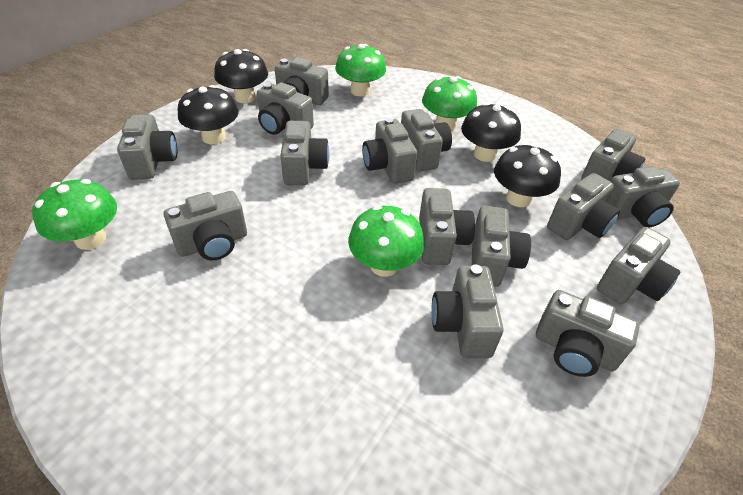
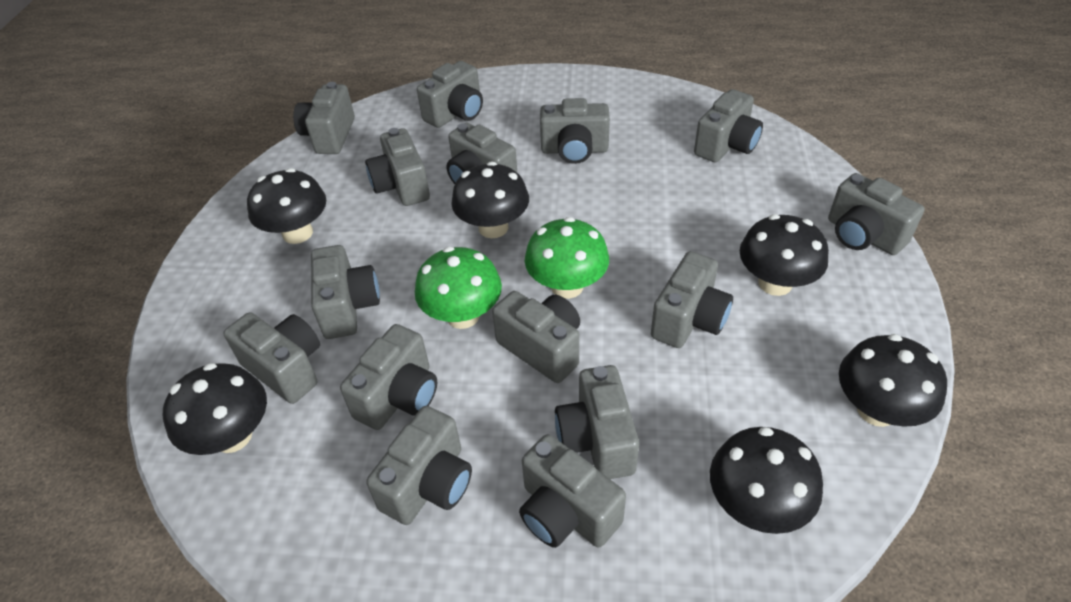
black mushroom: 4 -> 6
green mushroom: 4 -> 2

